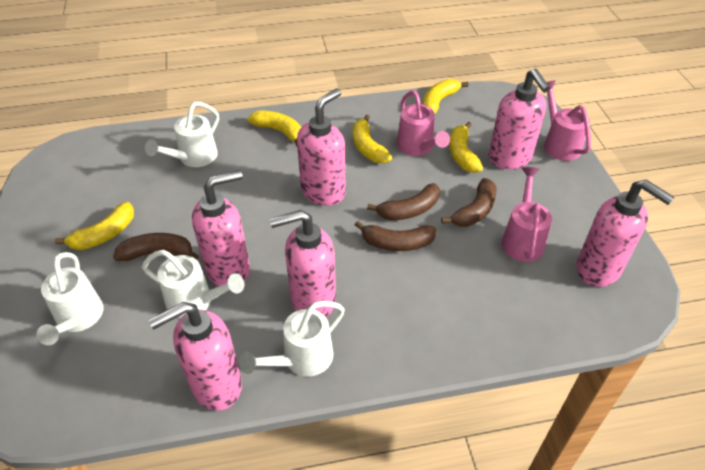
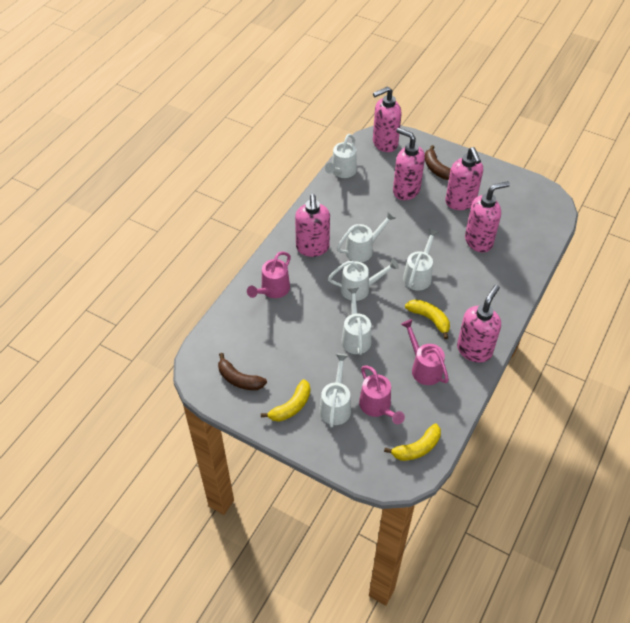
brown banana: 4 -> 2
white watering can: 4 -> 6
yellow banana: 5 -> 3

